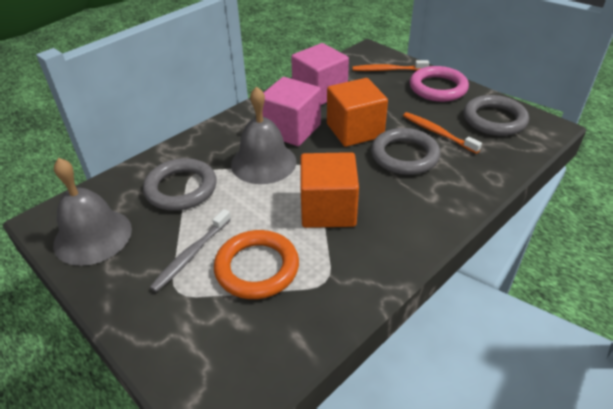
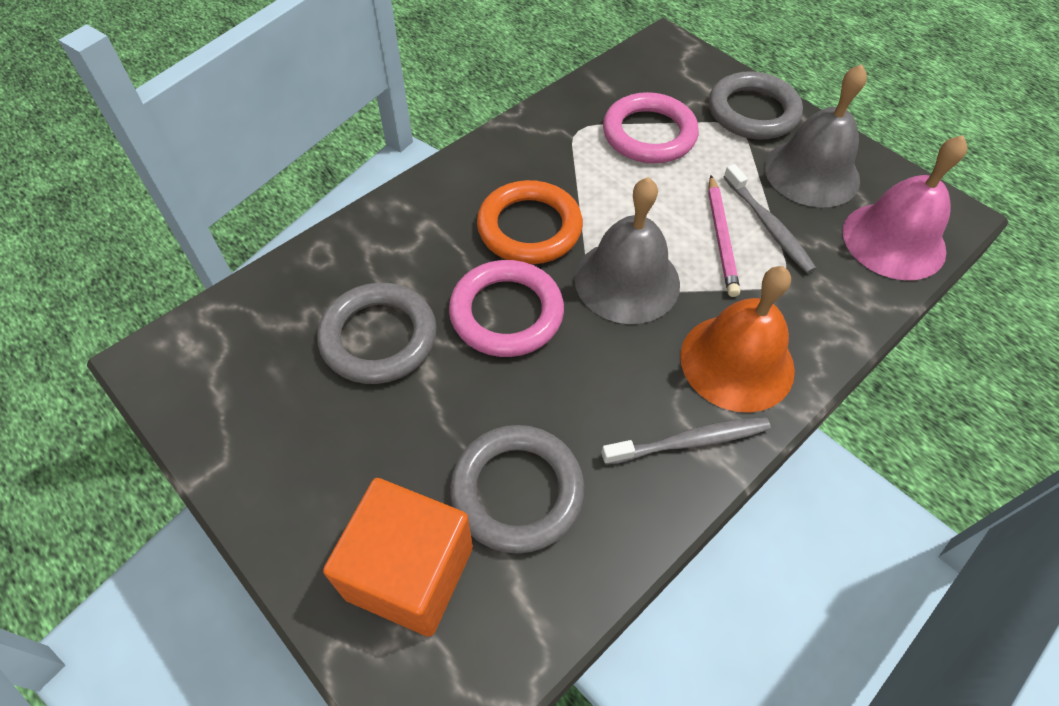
grey toothbrush: 1 -> 2
orange bell: 0 -> 1
orange cube: 2 -> 1
orange toothbrush: 2 -> 0
pink bell: 0 -> 1
pink cube: 2 -> 0
pink pencil: 0 -> 1
pink ring: 1 -> 2

